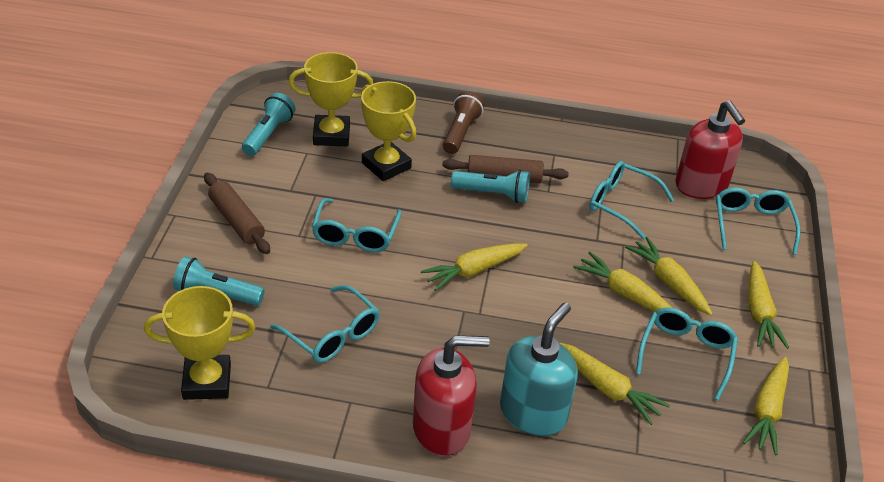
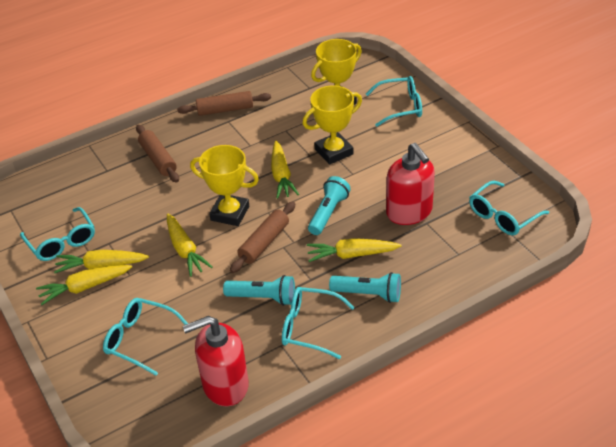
brown flashlight: 1 -> 0
brown rolling pin: 2 -> 3
turquoise soap dispenser: 1 -> 0
yellow carrot: 6 -> 5

